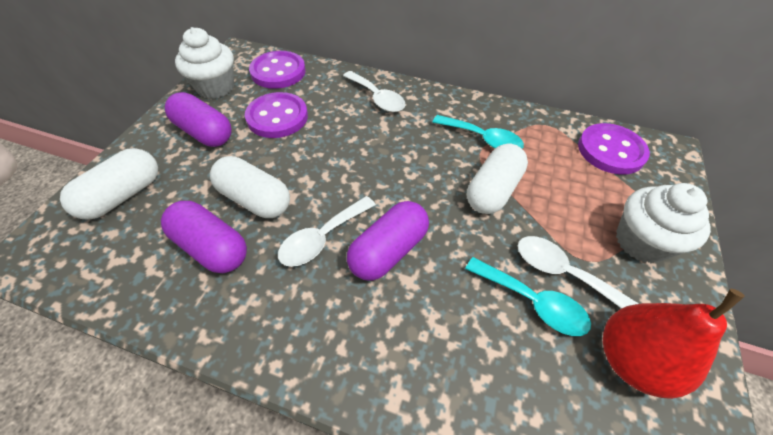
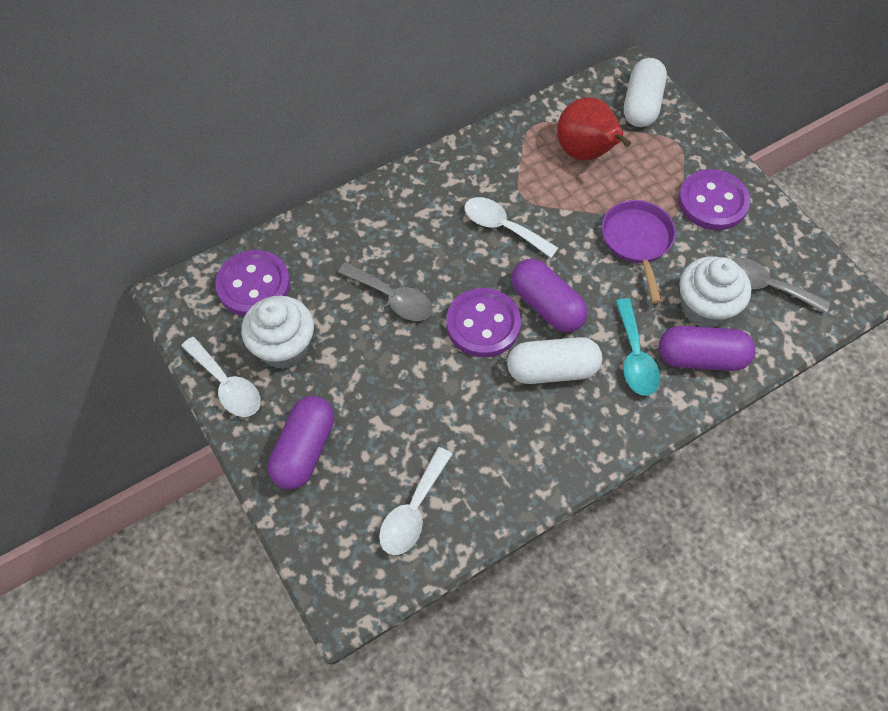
grey spoon: 0 -> 2
purple pan: 0 -> 1
turquoise spoon: 2 -> 1
white capsule: 3 -> 2

